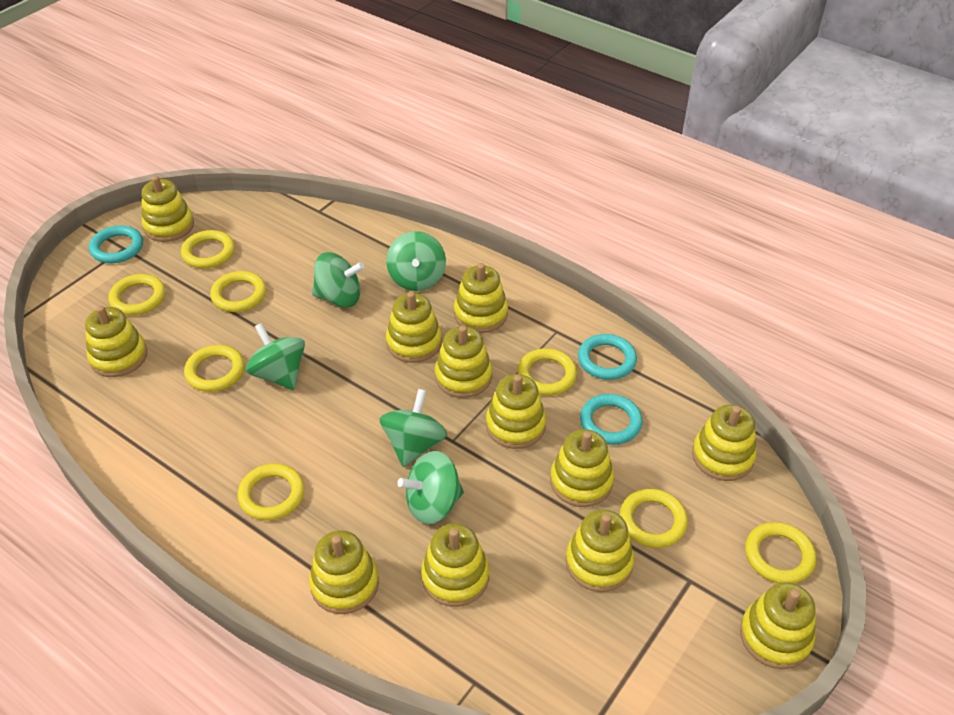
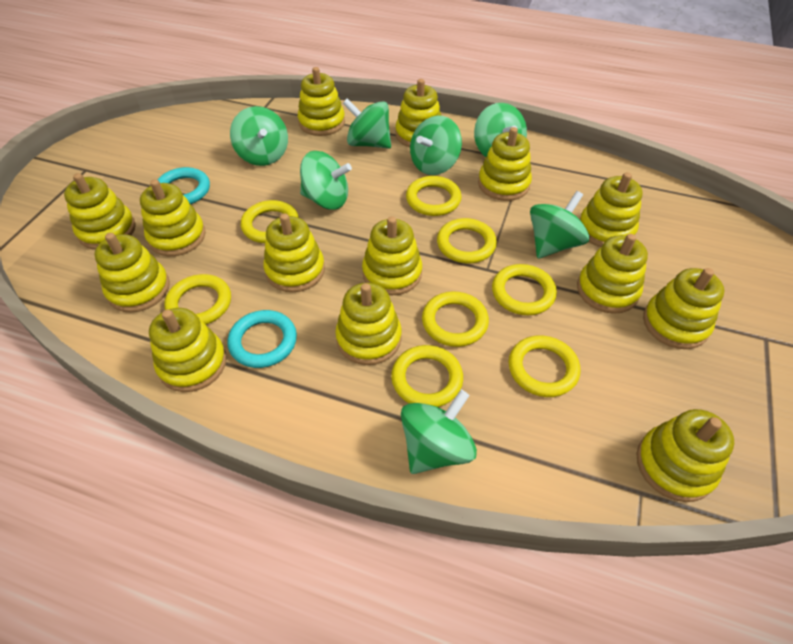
green spinning top: 5 -> 7
turquoise ring: 3 -> 2
yellow stacking toy: 12 -> 14

